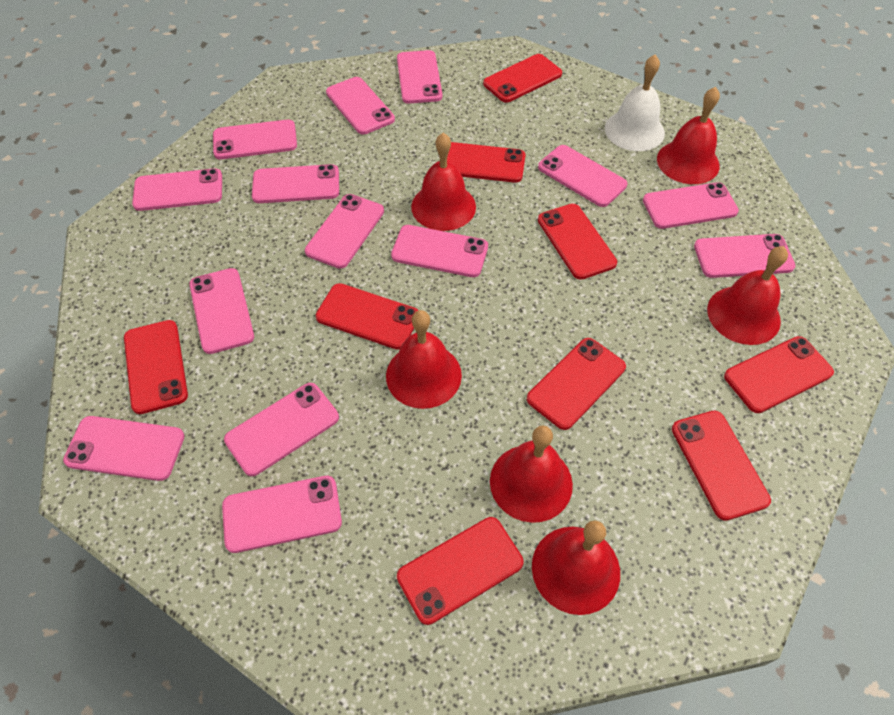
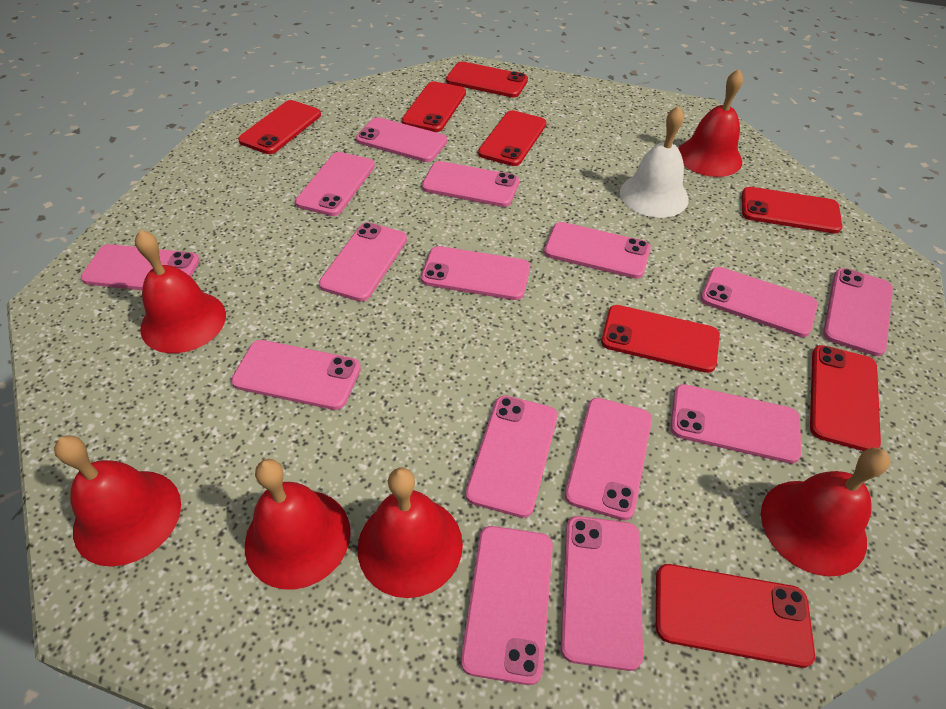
pink phone: 14 -> 15
red phone: 9 -> 8

